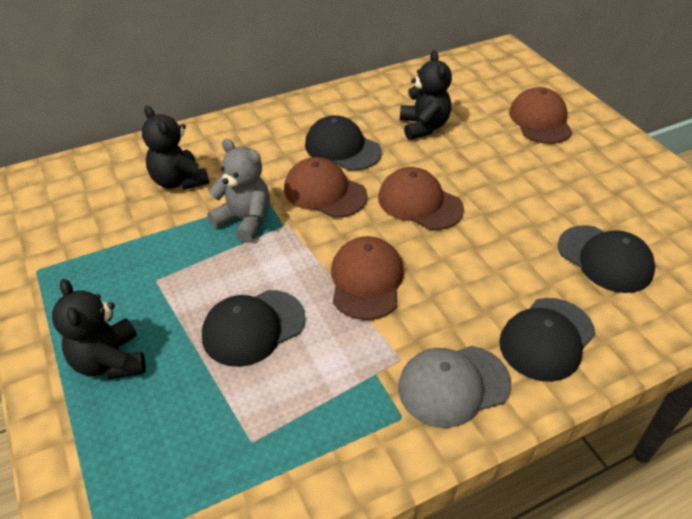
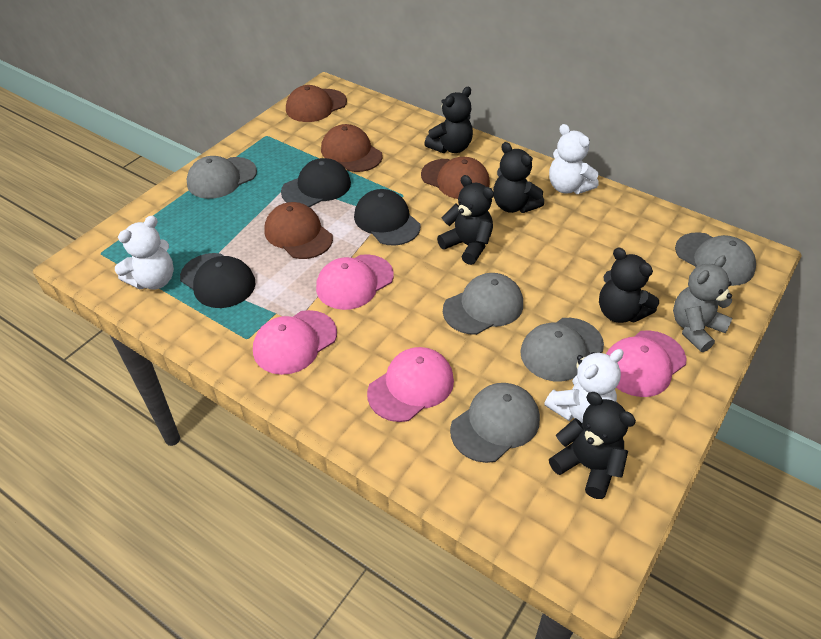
black cap: 4 -> 3
black teddy bear: 3 -> 5
grey cap: 1 -> 5
pink cap: 0 -> 4
white teddy bear: 0 -> 3

